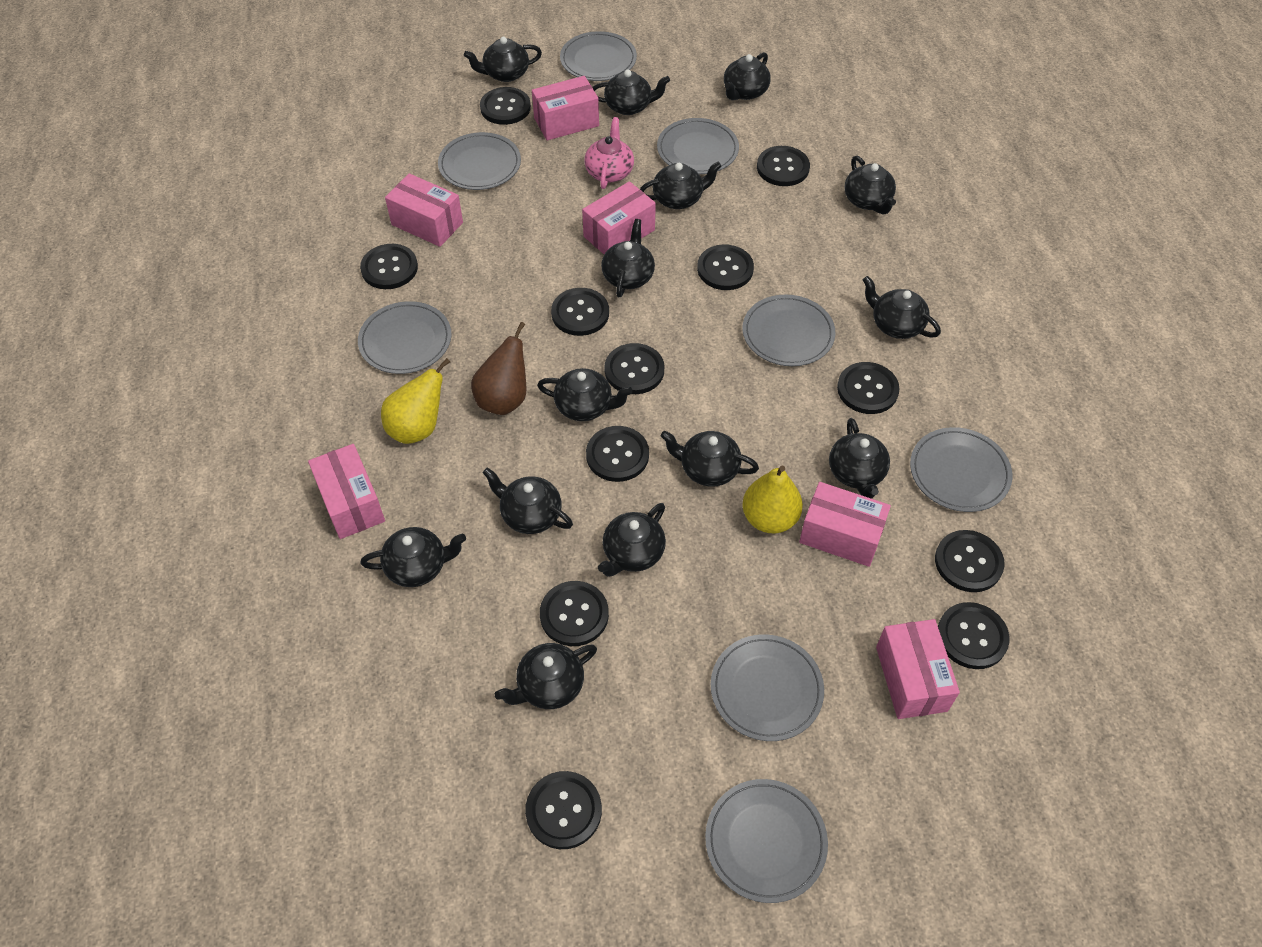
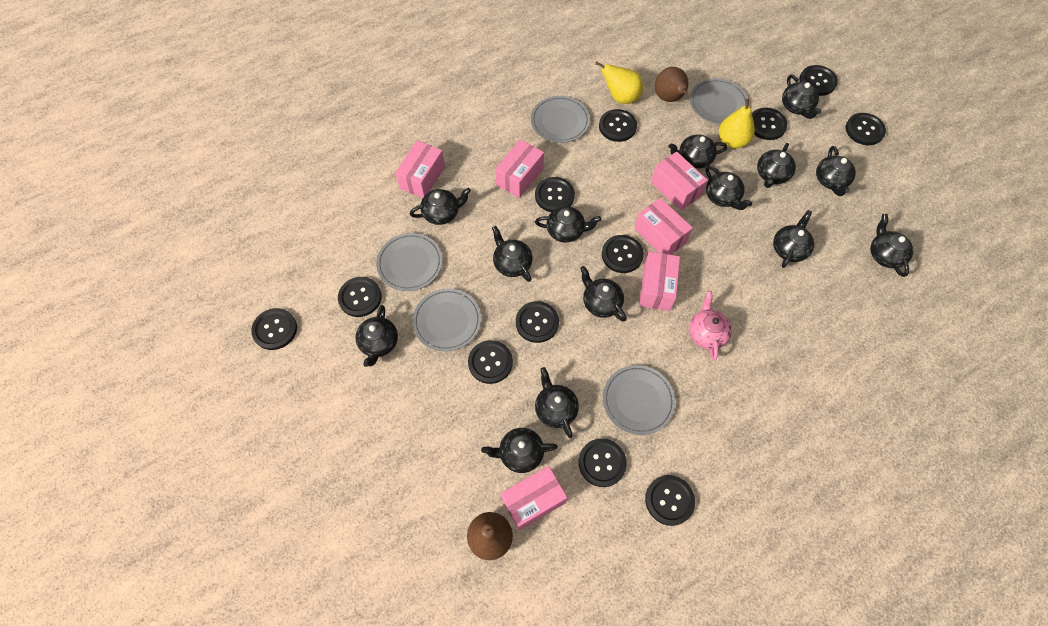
brown pear: 1 -> 2
grey plate: 8 -> 5

